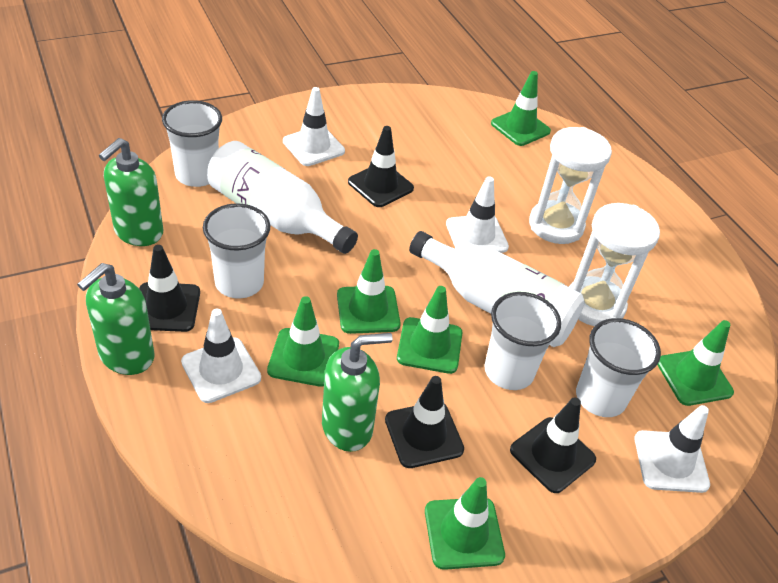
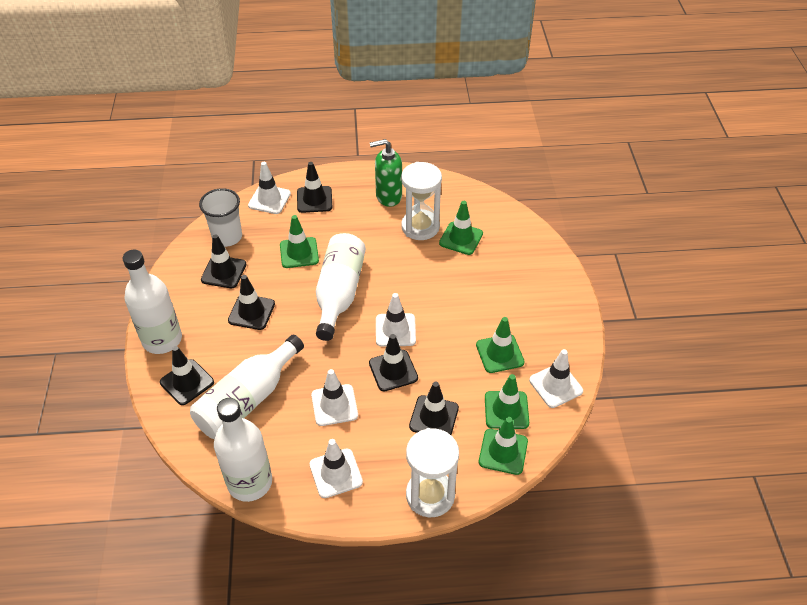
black traffic cone: 4 -> 6
green soap dispenser: 3 -> 1
green traffic cone: 6 -> 5
white bottle: 2 -> 4
white cup: 4 -> 1
white traffic cone: 4 -> 5

